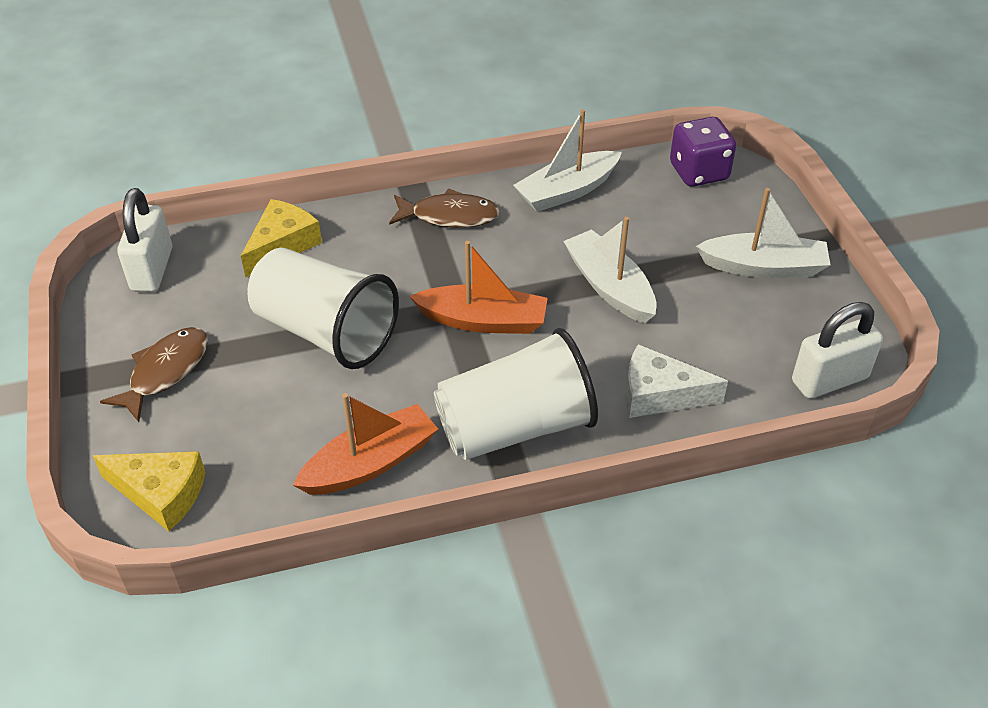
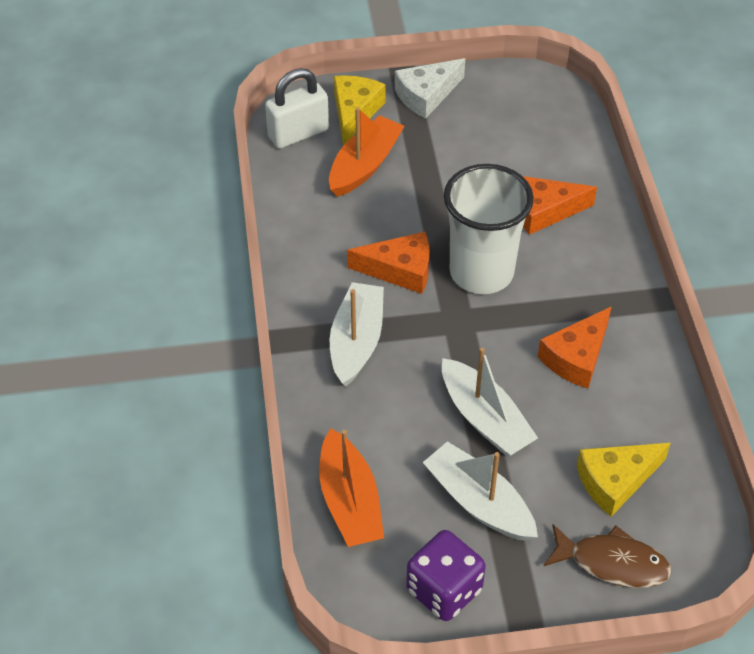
brown fish: 2 -> 1
orange cheese: 0 -> 3
white cup: 2 -> 1
white padlock: 2 -> 1

